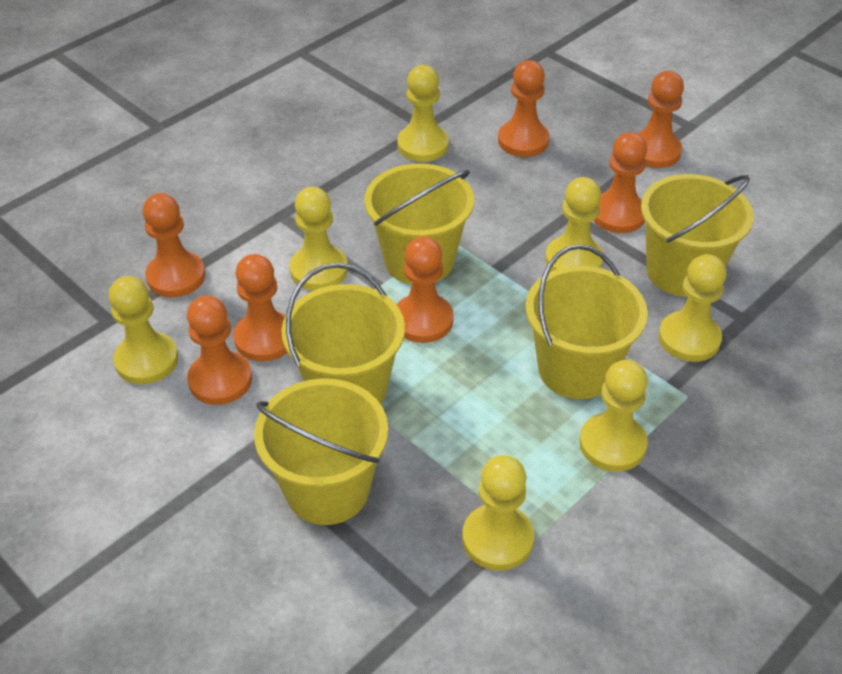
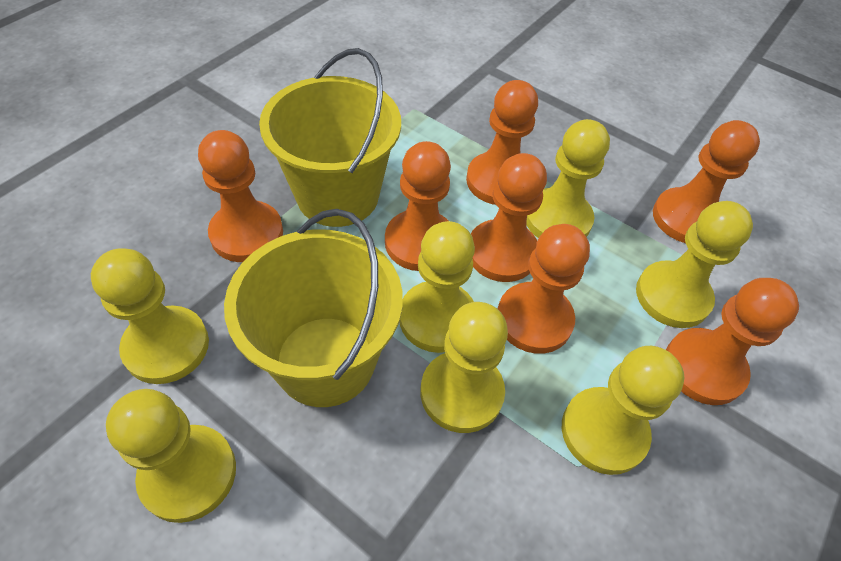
yellow bucket: 5 -> 2

